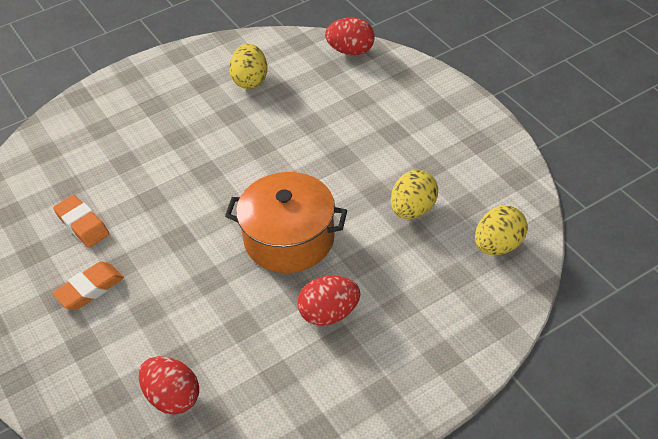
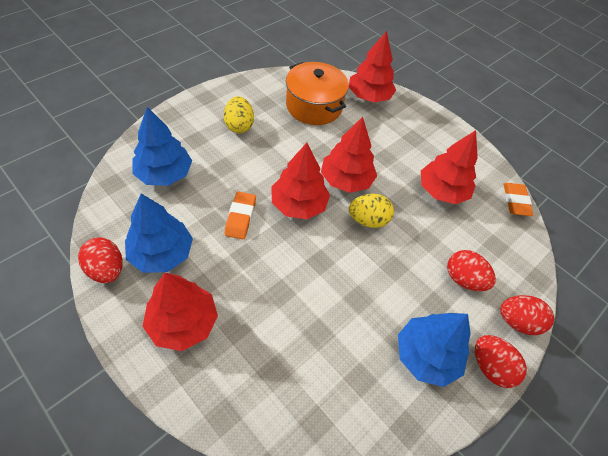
blue tree: 0 -> 3
red egg: 3 -> 4
red tree: 0 -> 5
yellow egg: 3 -> 2

